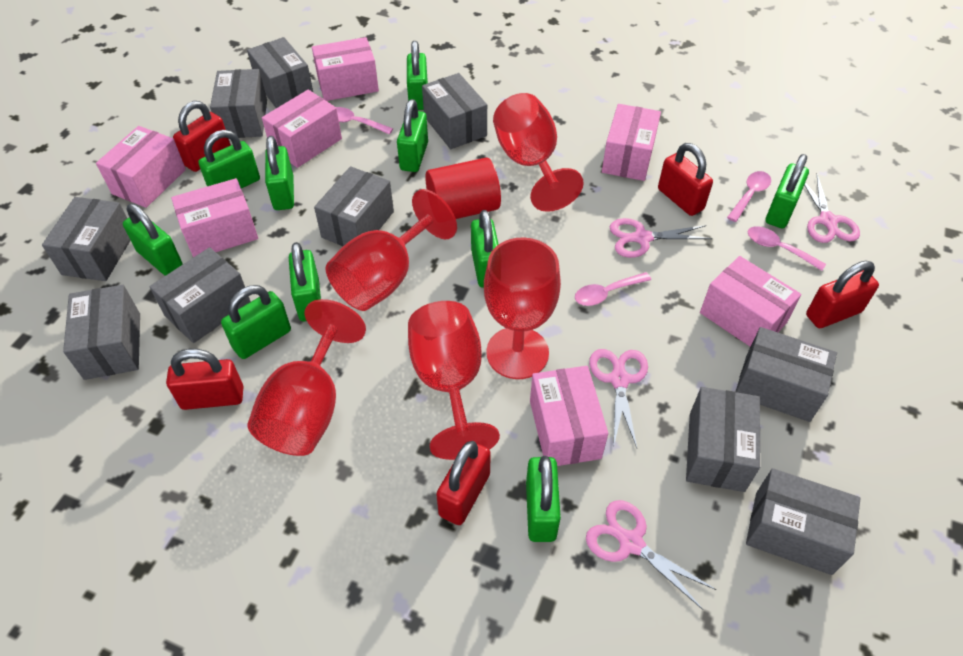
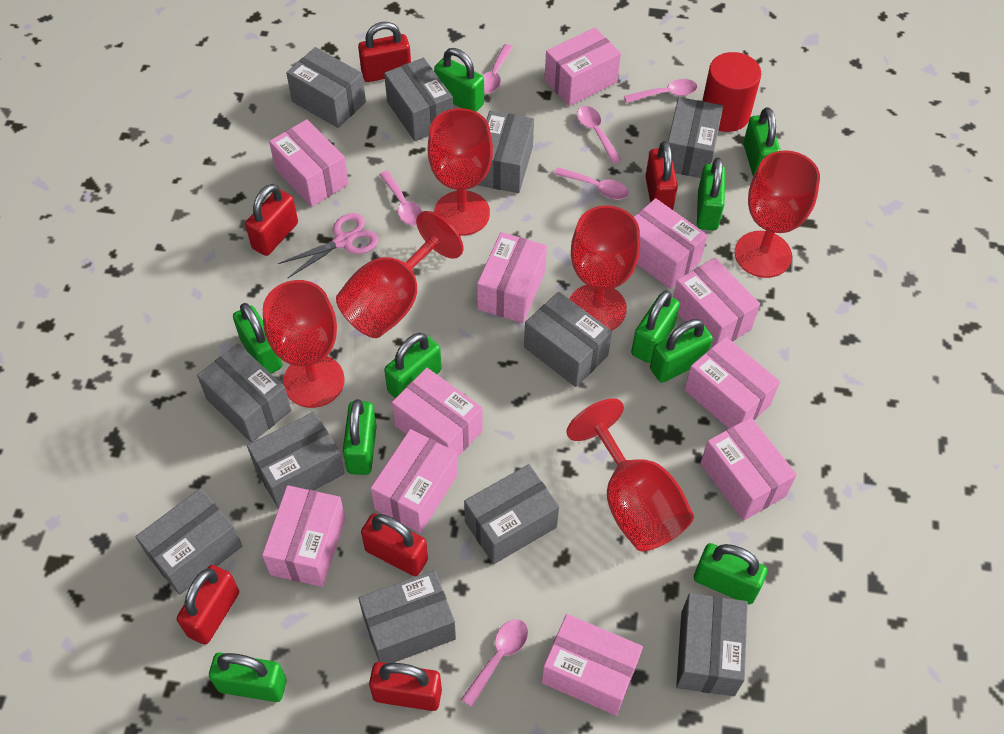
grey box: 10 -> 11
pink box: 7 -> 11
pink scissors: 4 -> 1
pink spoon: 4 -> 6
red goblet: 5 -> 6
red padlock: 5 -> 6

